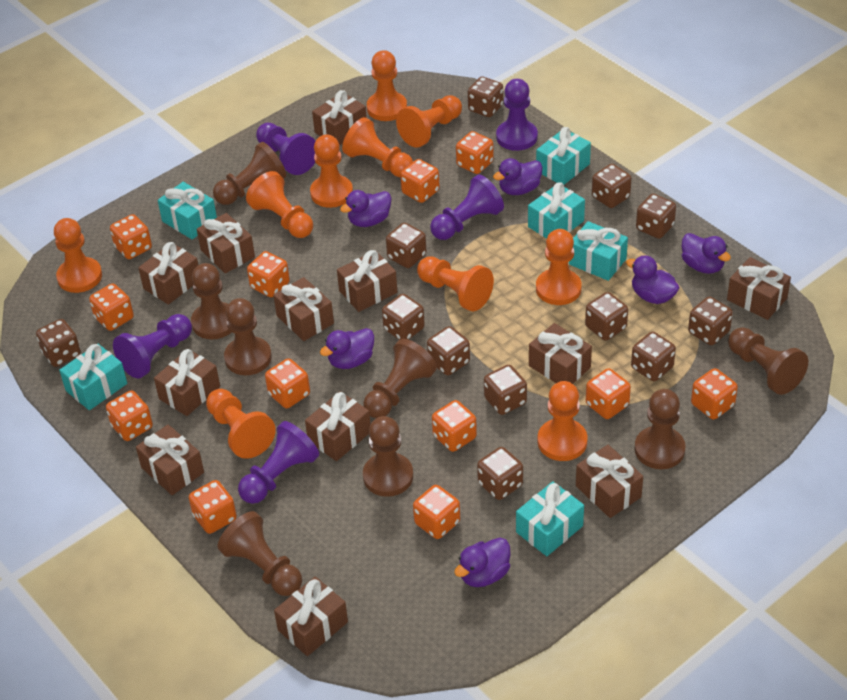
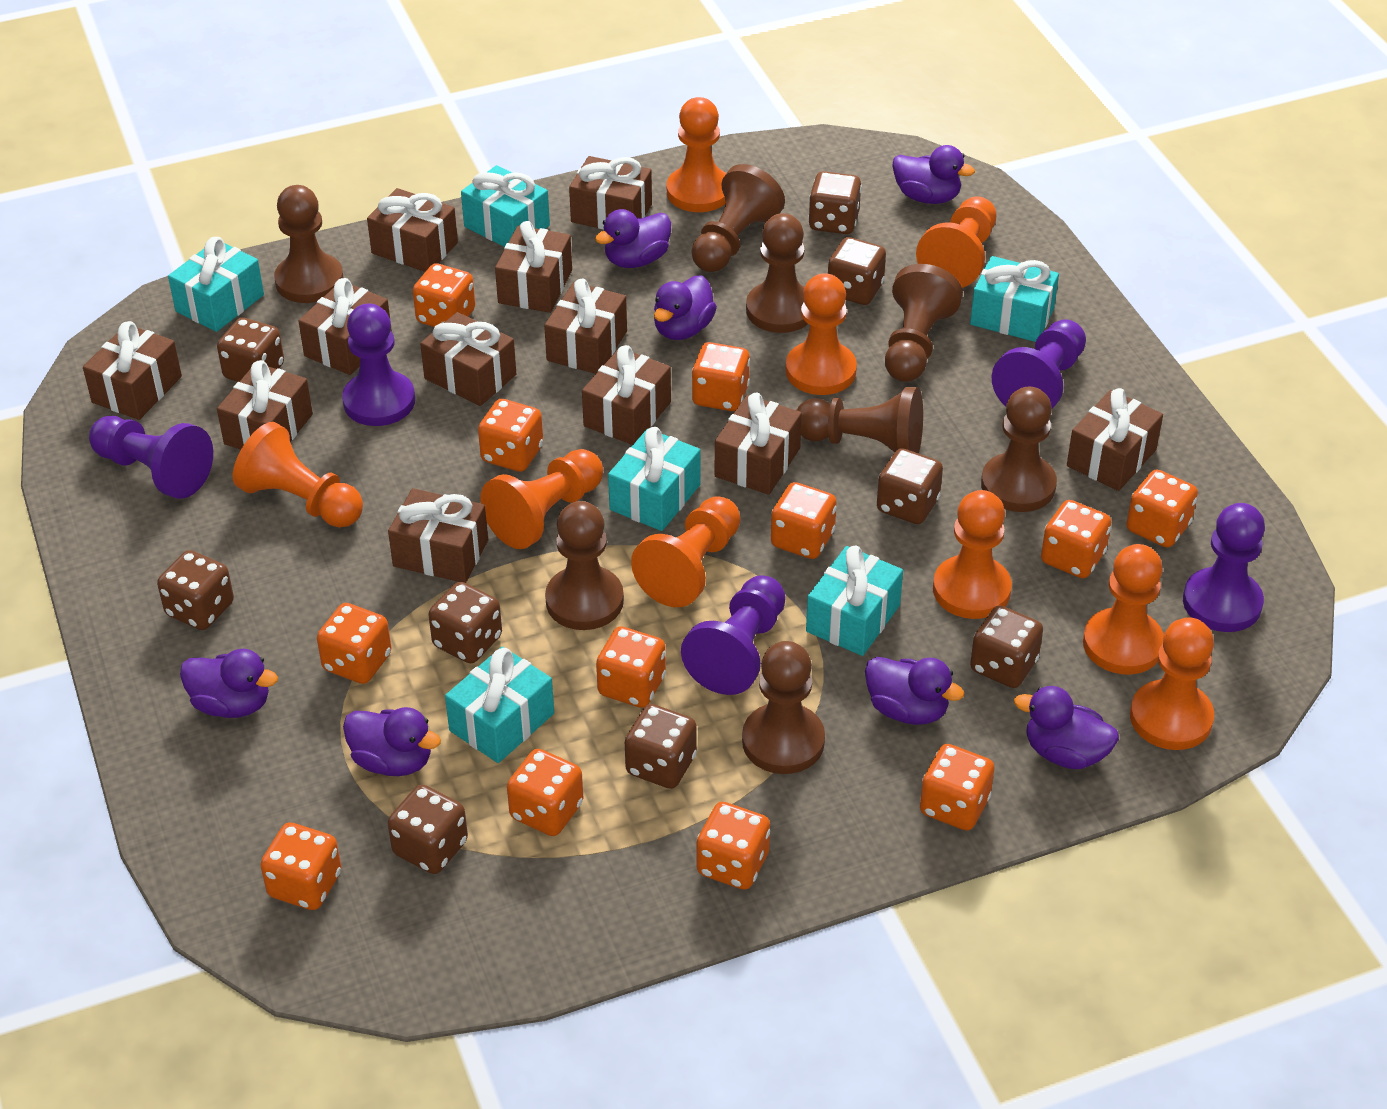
brown dice: 12 -> 9
orange pawn: 10 -> 9
purple duck: 6 -> 7

